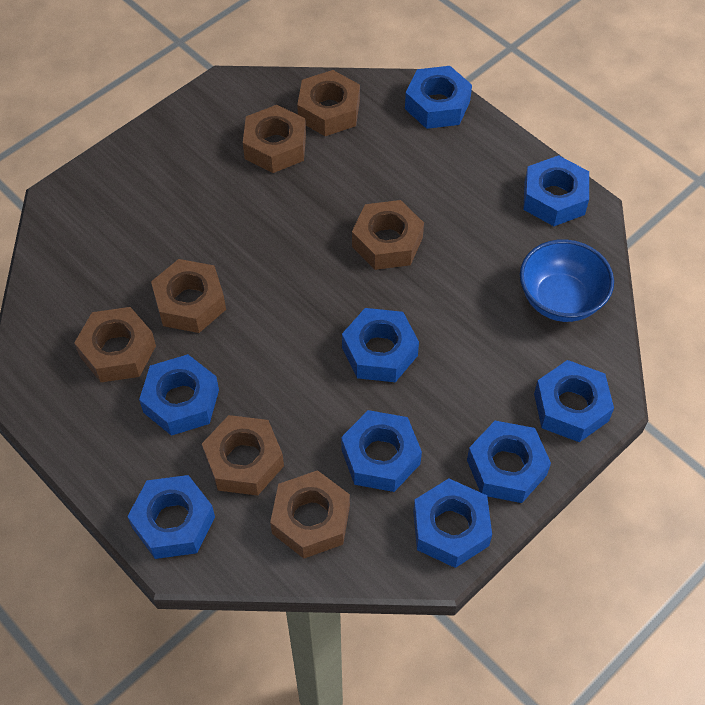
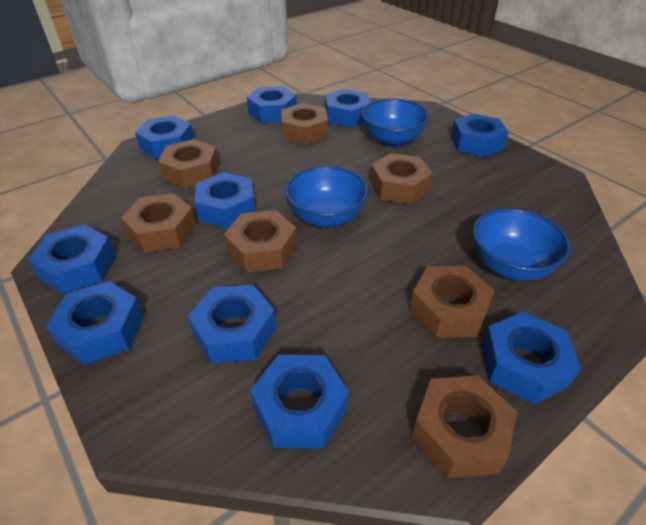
blue bowl: 1 -> 3
blue nut: 9 -> 10

